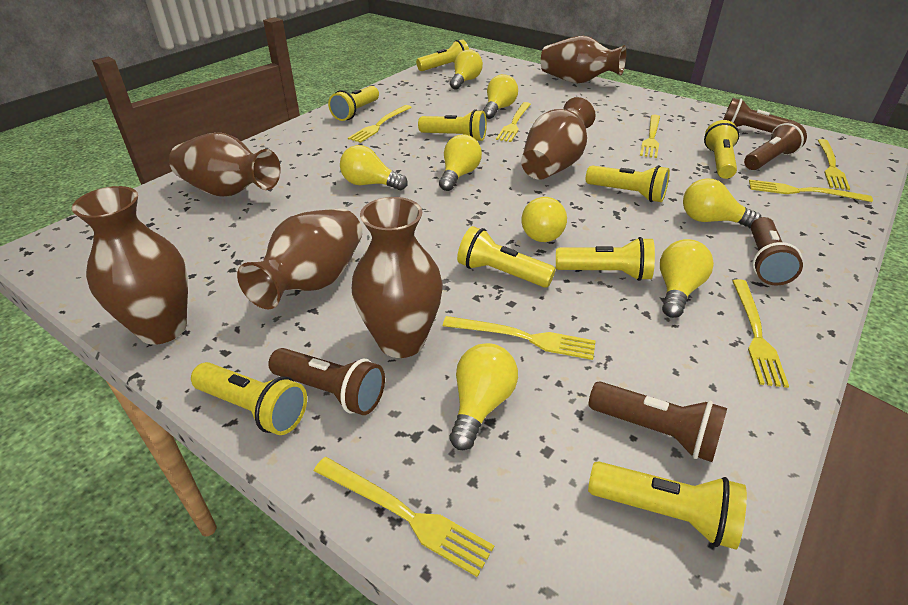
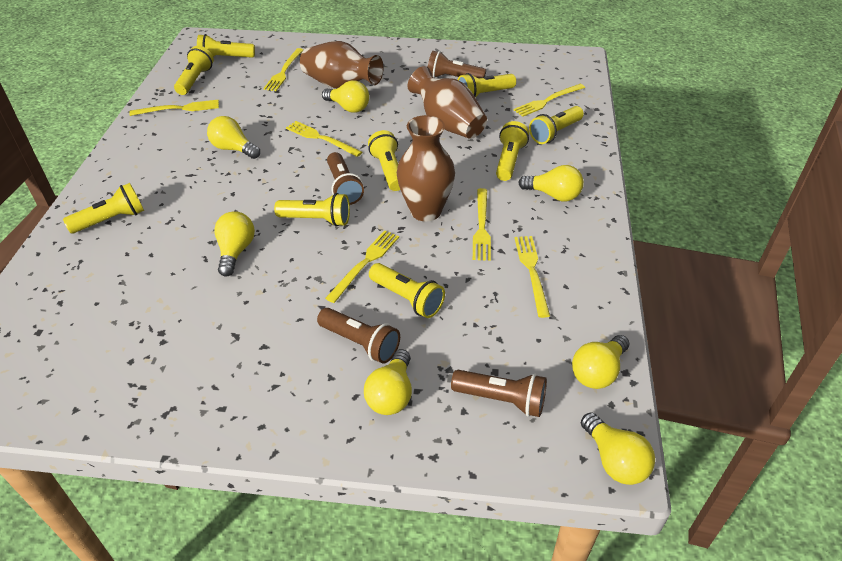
brown flashlight: 5 -> 4
brown vase: 6 -> 3
yellow fork: 8 -> 7
yellow light bulb: 8 -> 7

